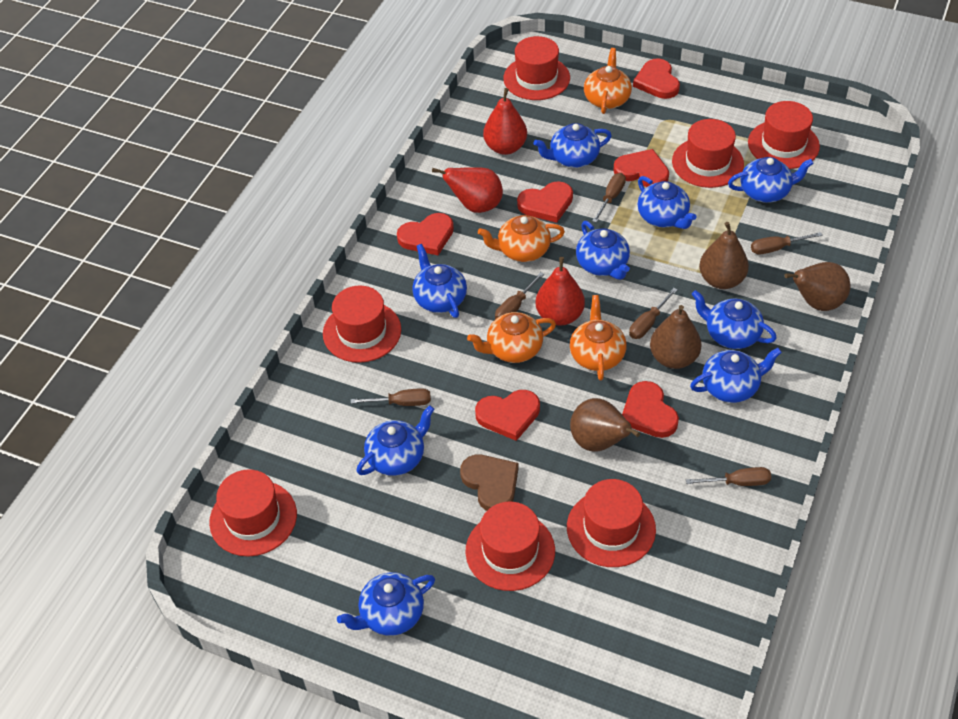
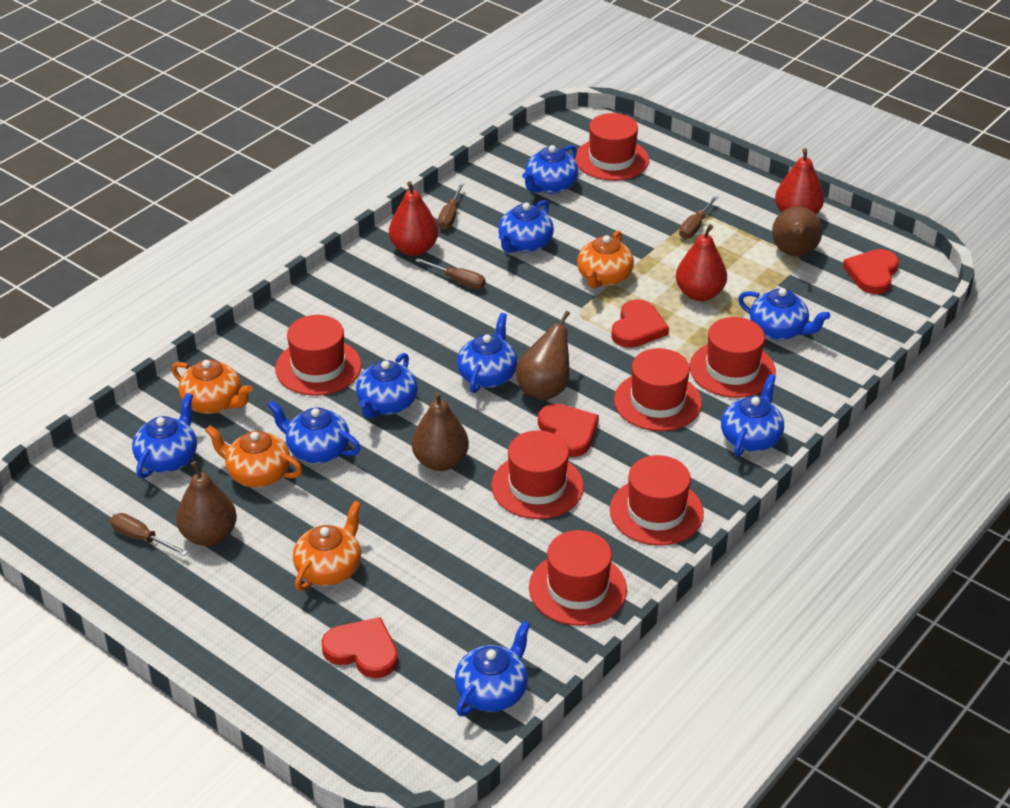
brown heart: 1 -> 0
brown screwdriver: 6 -> 4
red heart: 6 -> 4

